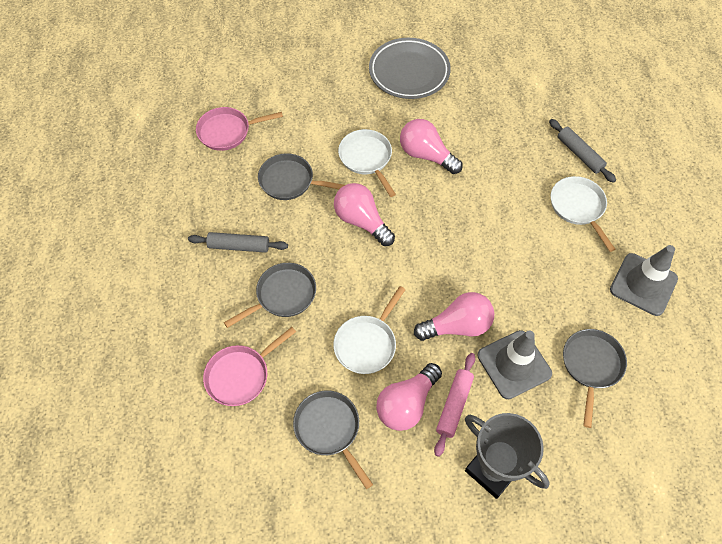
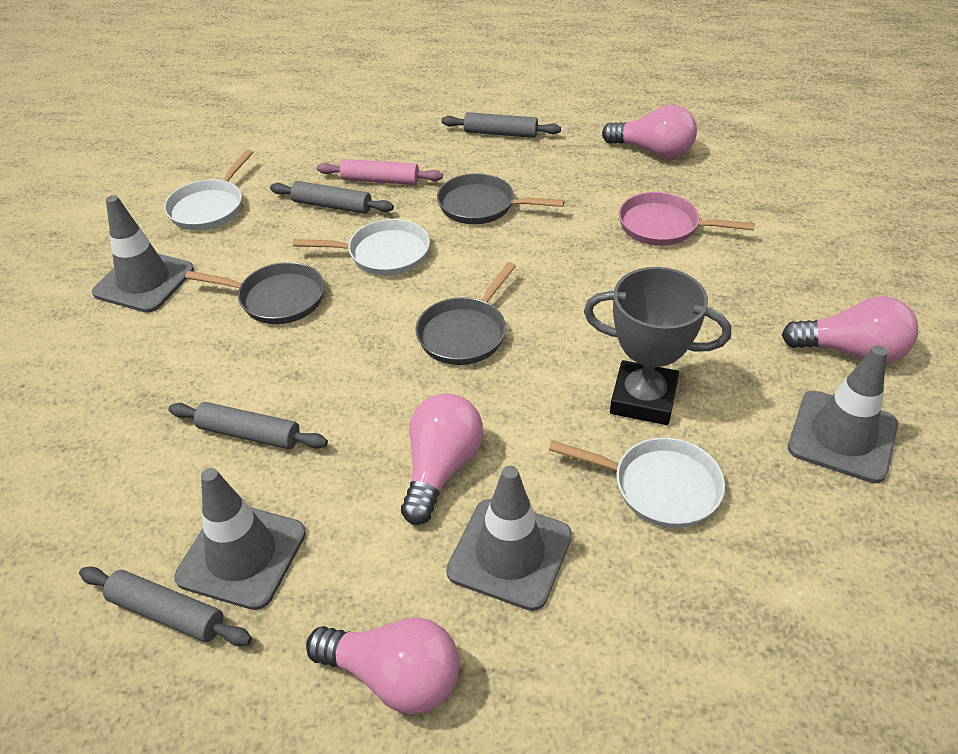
grey pan: 4 -> 3
grey plate: 1 -> 0
grey rolling pin: 2 -> 4
grey traffic cone: 2 -> 4
pink pan: 2 -> 1

